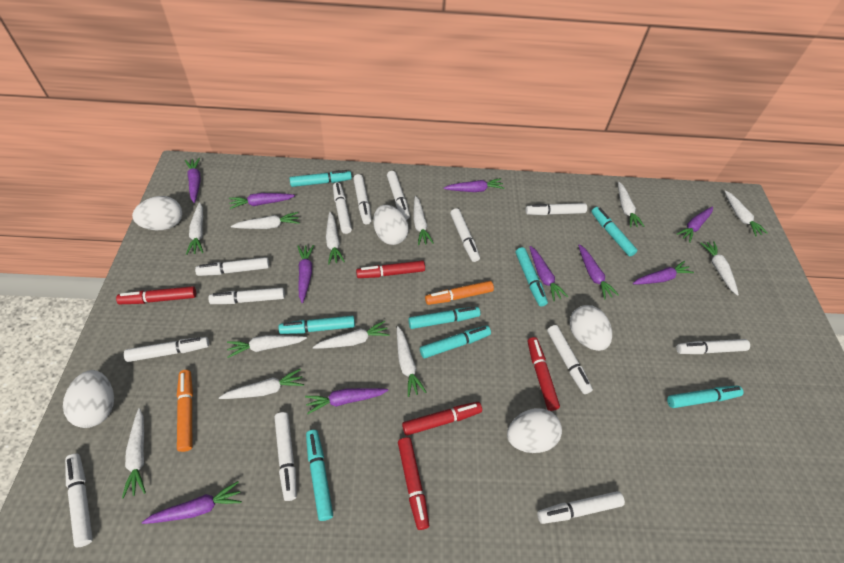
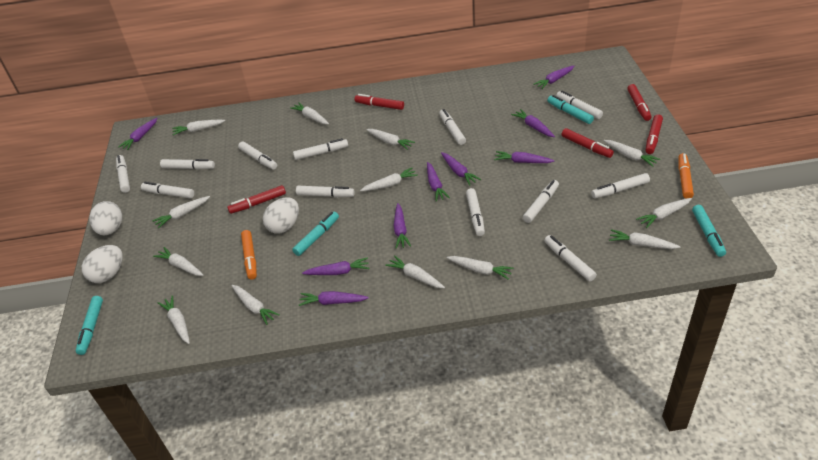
purple carrot: 10 -> 9
turquoise marker: 8 -> 4
white carrot: 12 -> 13
white egg: 5 -> 3
white marker: 13 -> 12

